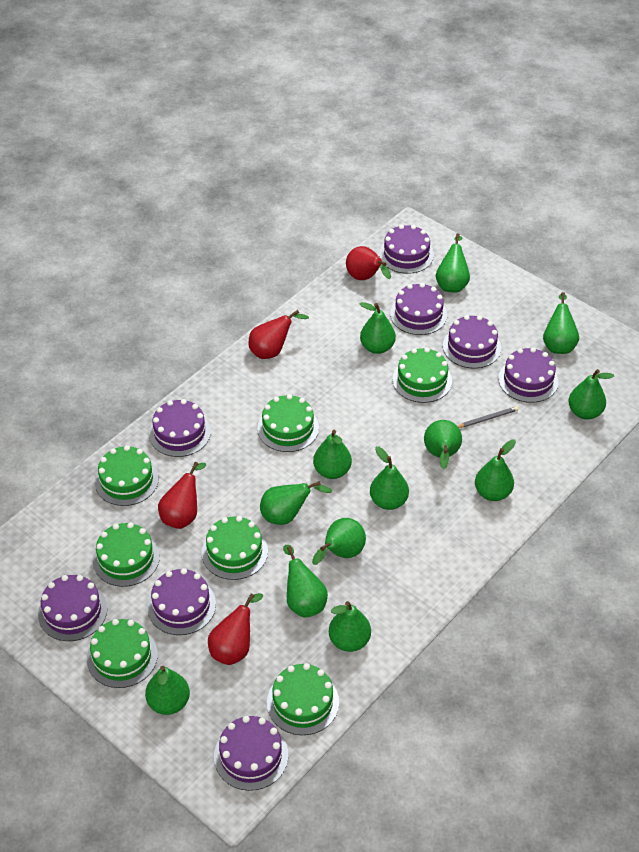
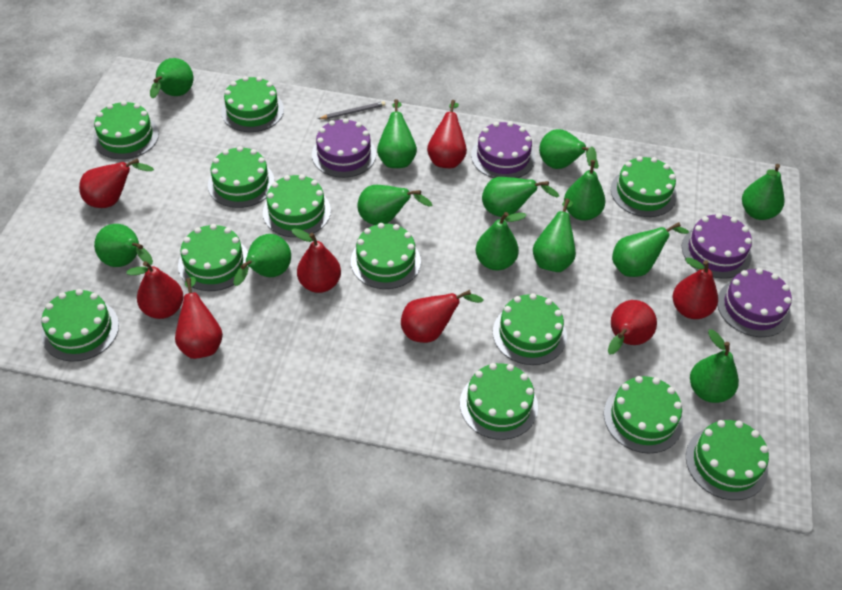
green cake: 7 -> 12
purple cake: 8 -> 4
red pear: 4 -> 8

